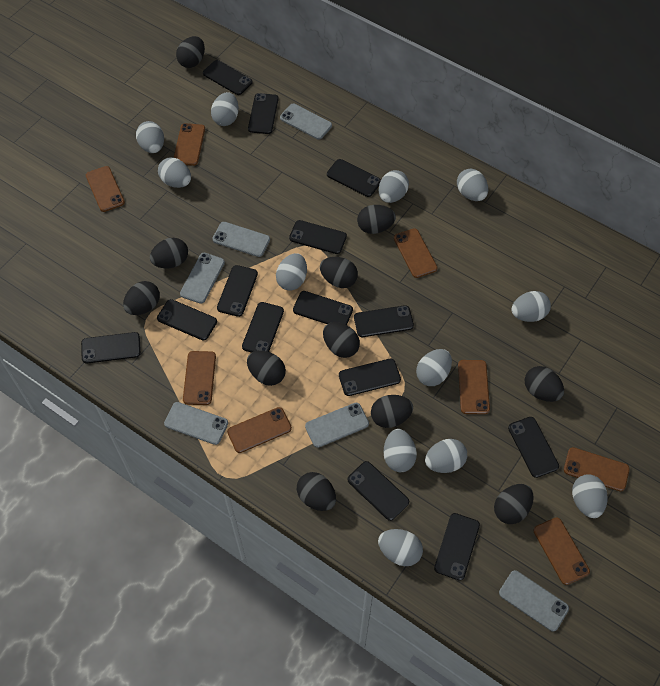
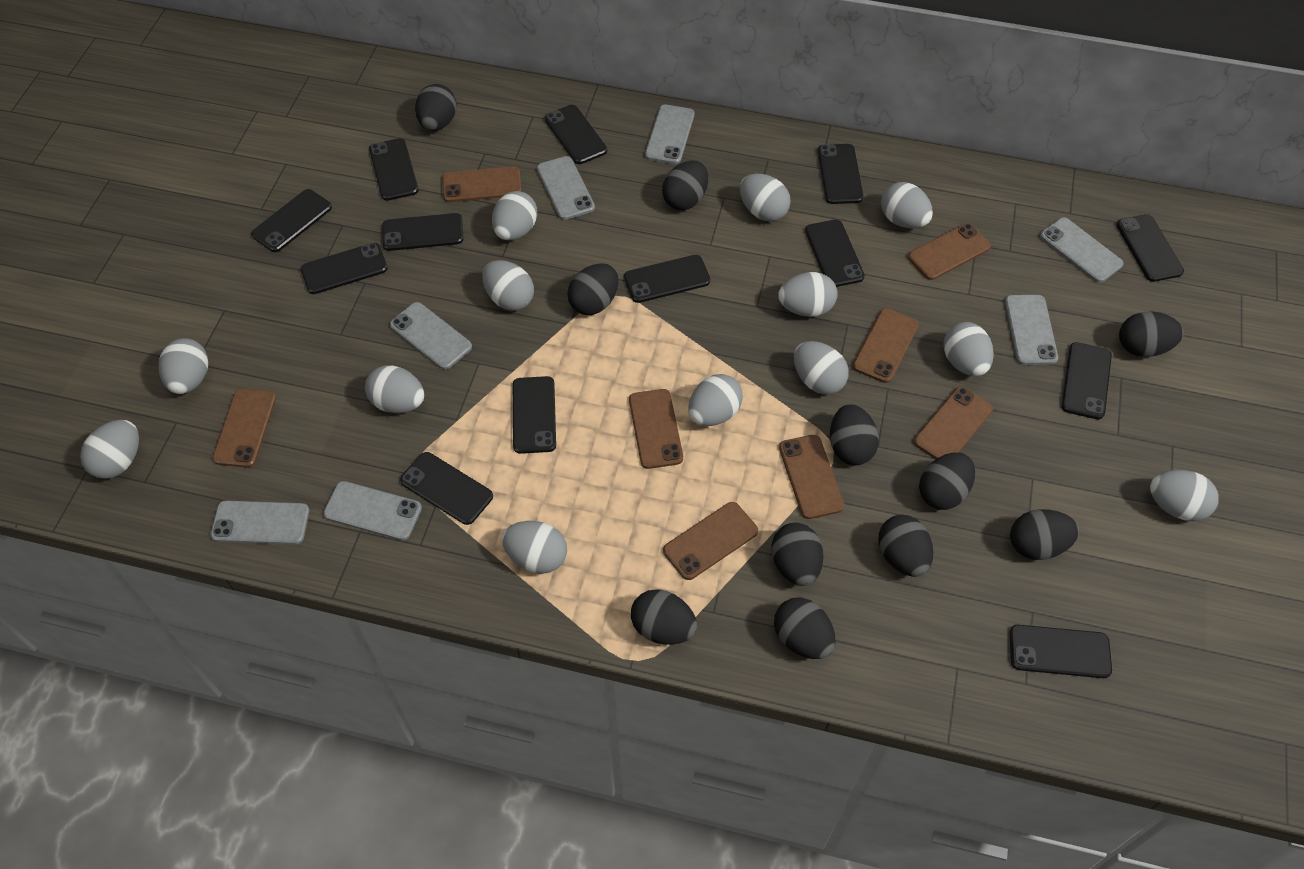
black phone: 14 -> 13
grey egg: 12 -> 13
grey phone: 6 -> 7

